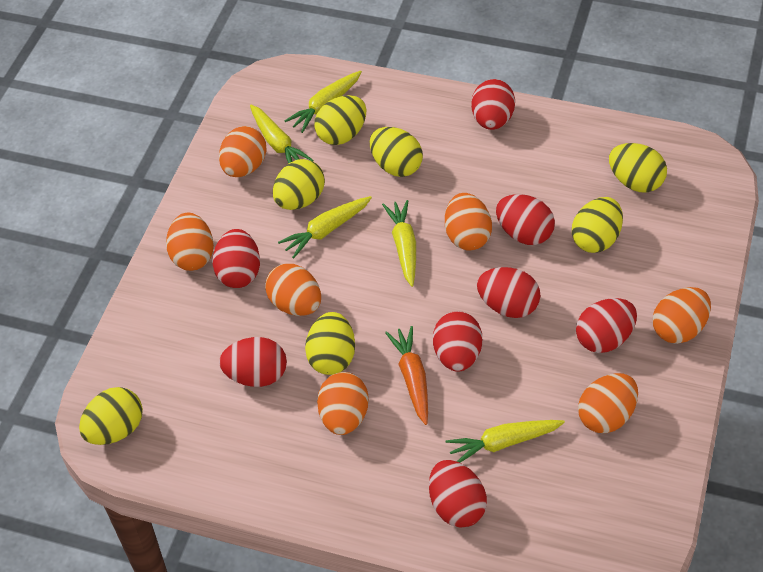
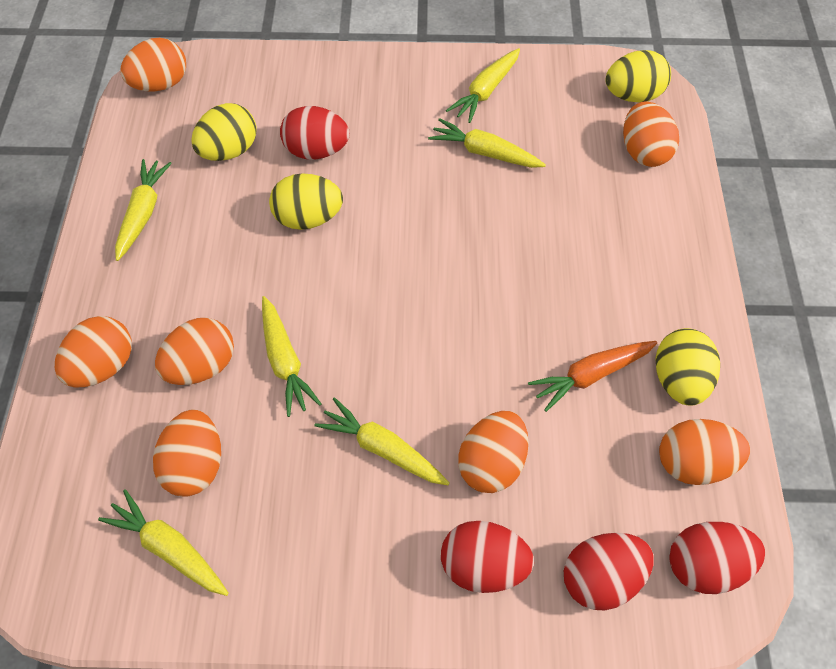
red egg: 8 -> 4
yellow carrot: 5 -> 6
yellow egg: 7 -> 4

